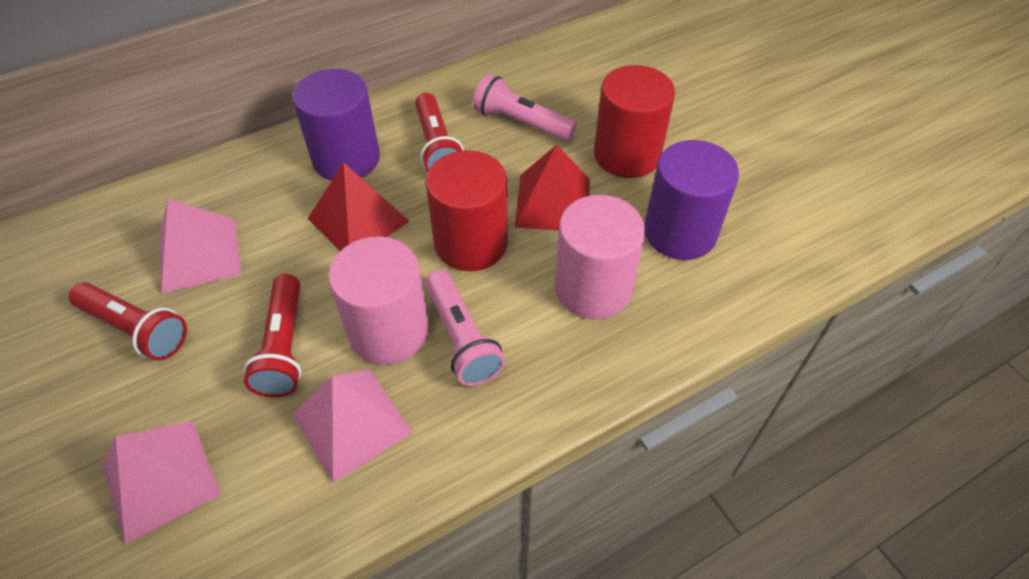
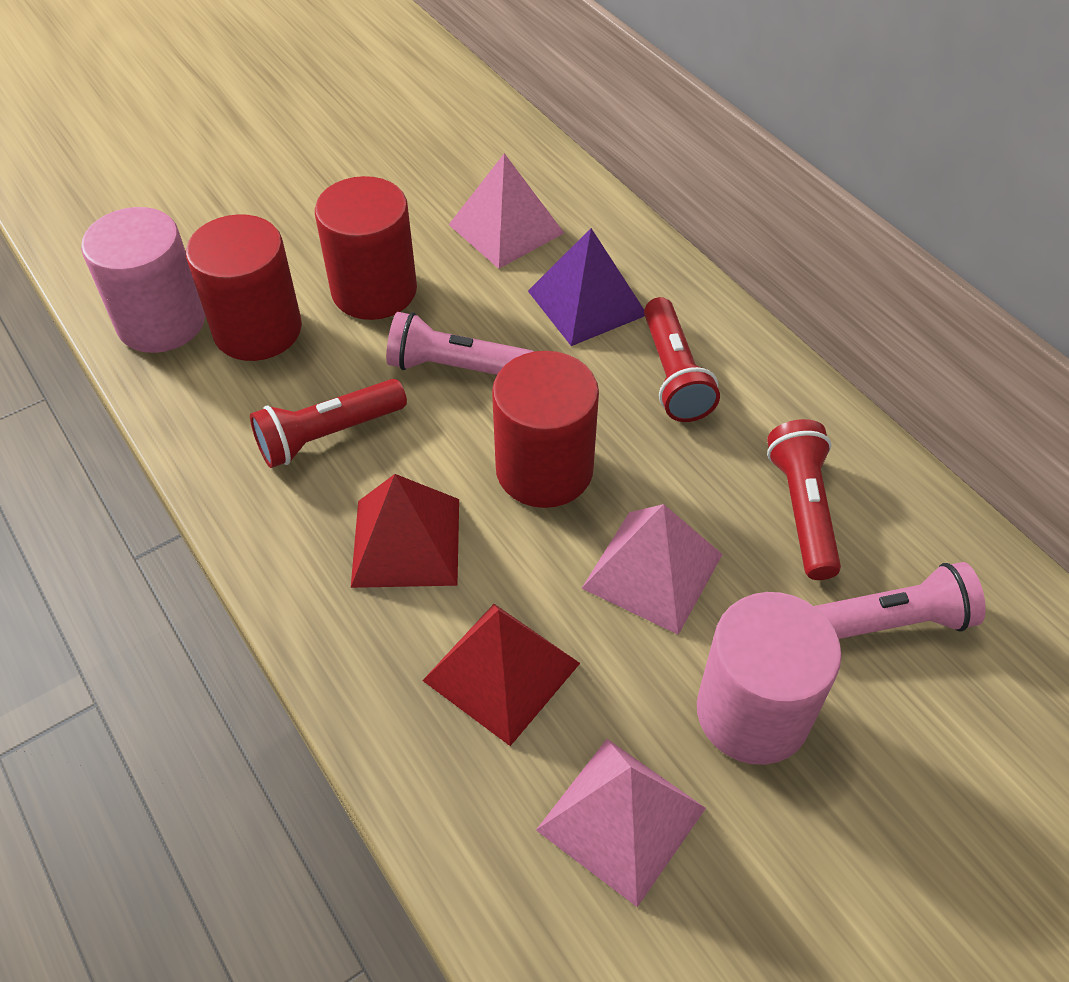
purple cylinder: 2 -> 0
purple pyramid: 0 -> 1
red cylinder: 2 -> 3

